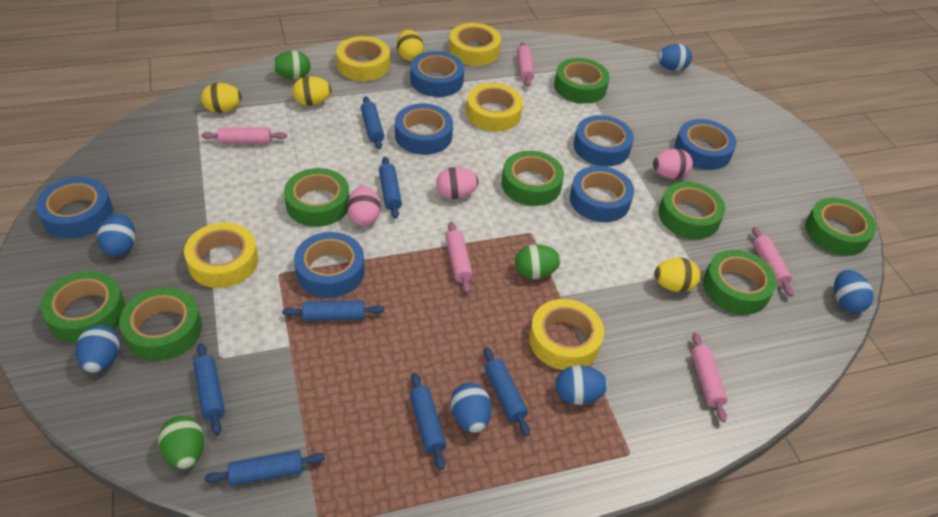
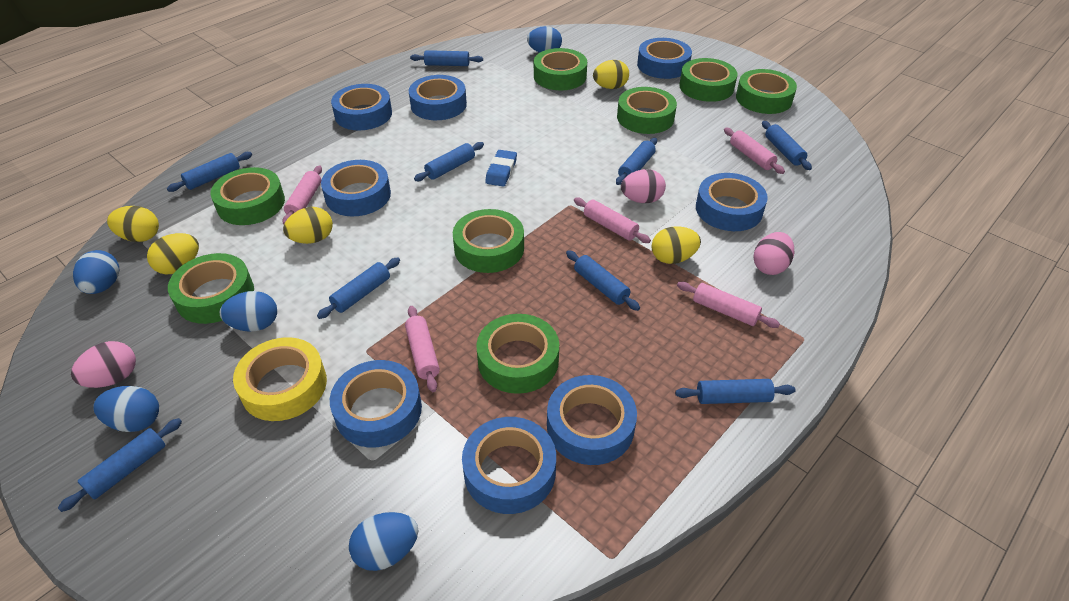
blue egg: 6 -> 5
blue eraser: 0 -> 1
blue rolling pin: 7 -> 9
blue tape: 7 -> 8
green egg: 3 -> 0
yellow egg: 4 -> 5
yellow tape: 5 -> 1

